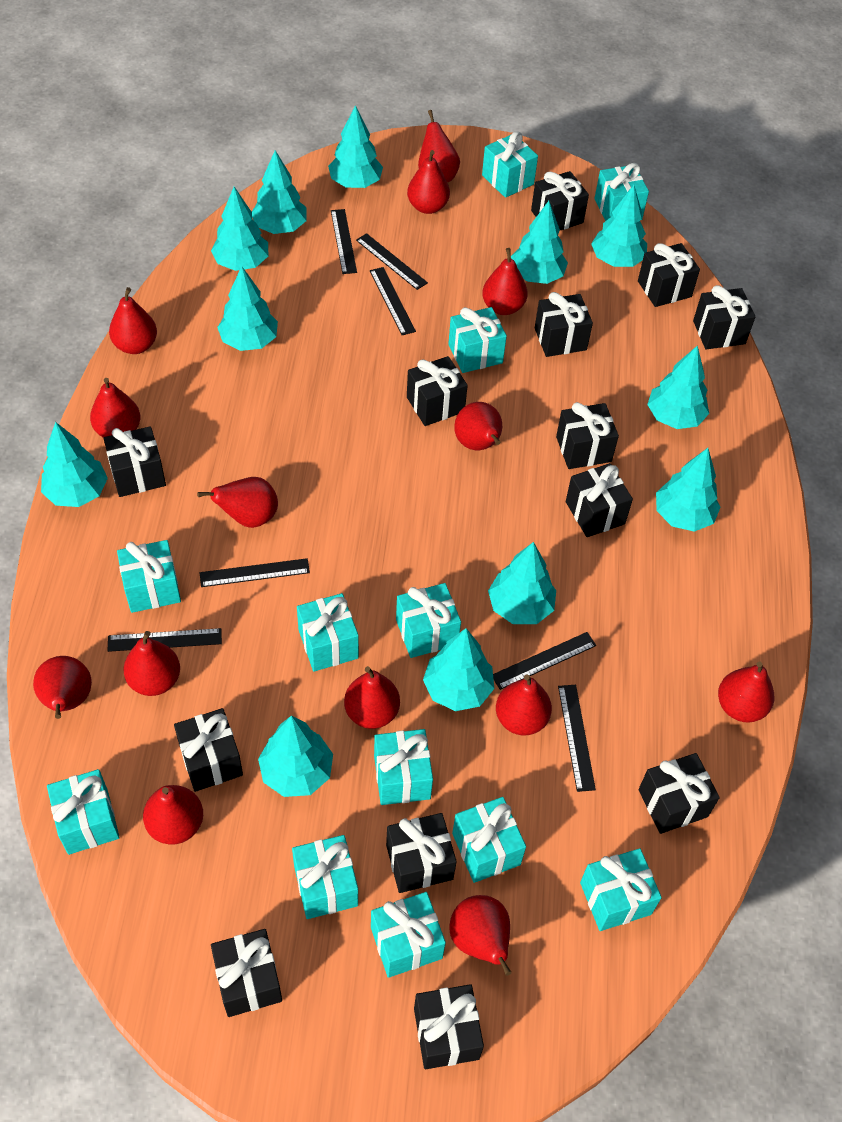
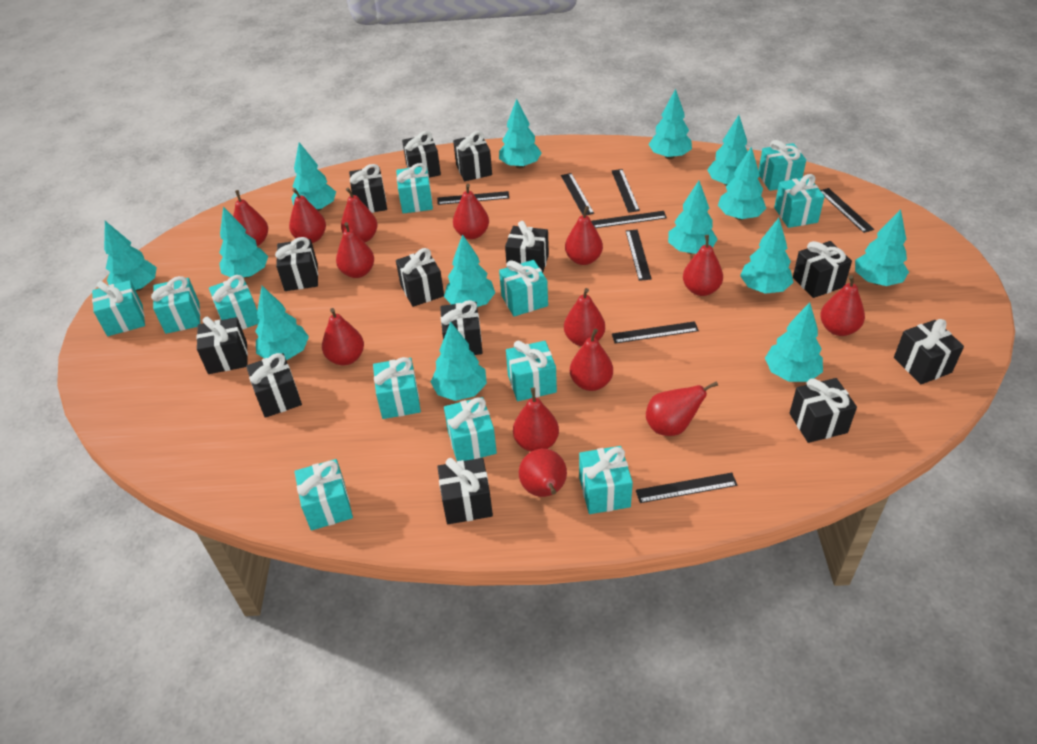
black ruler: 7 -> 8
turquoise tree: 12 -> 14

